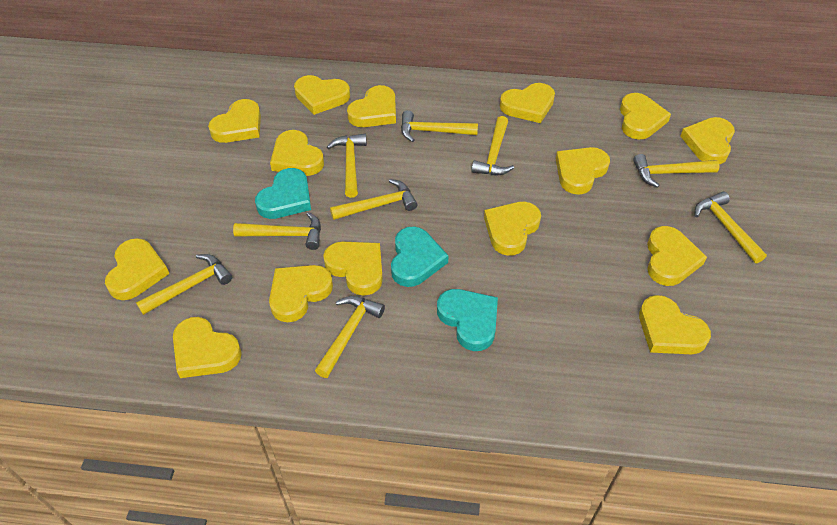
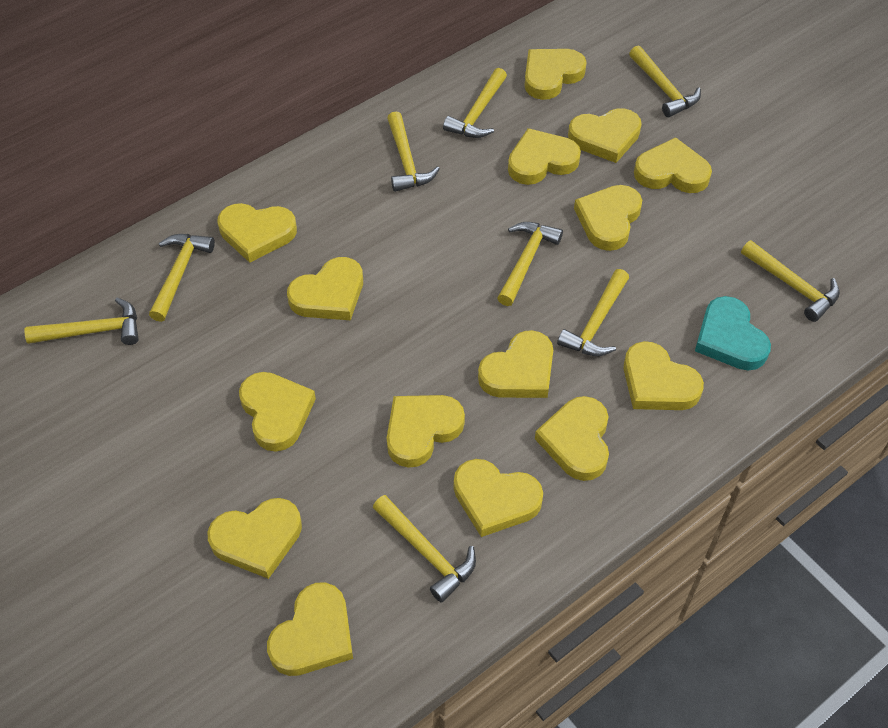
turquoise heart: 3 -> 1

